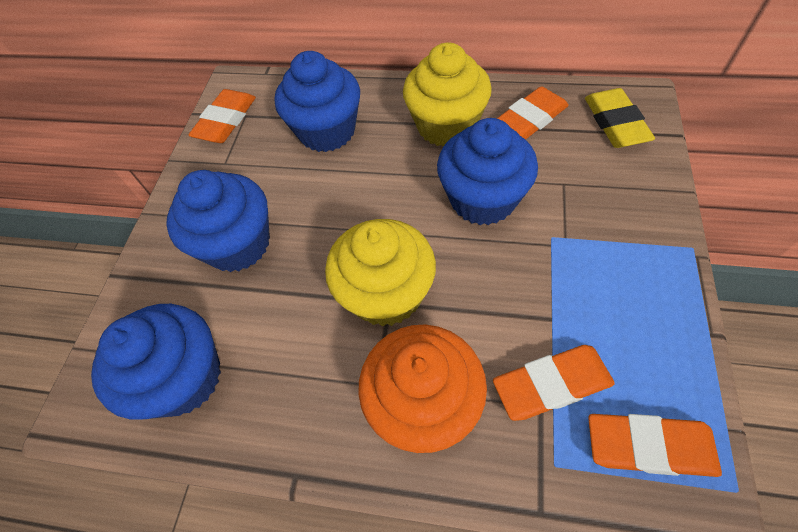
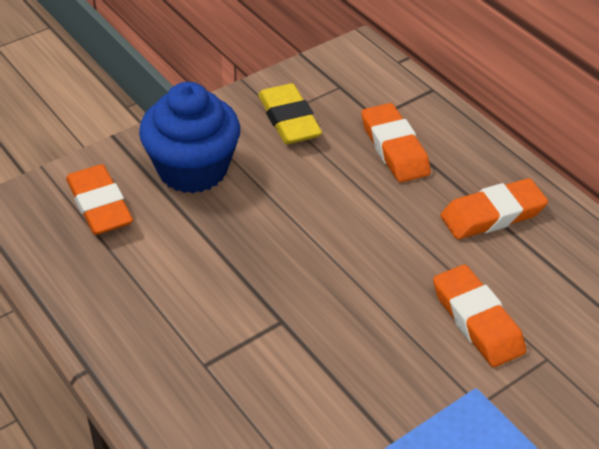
blue cupcake: 4 -> 1
orange cupcake: 1 -> 0
yellow cupcake: 2 -> 0

